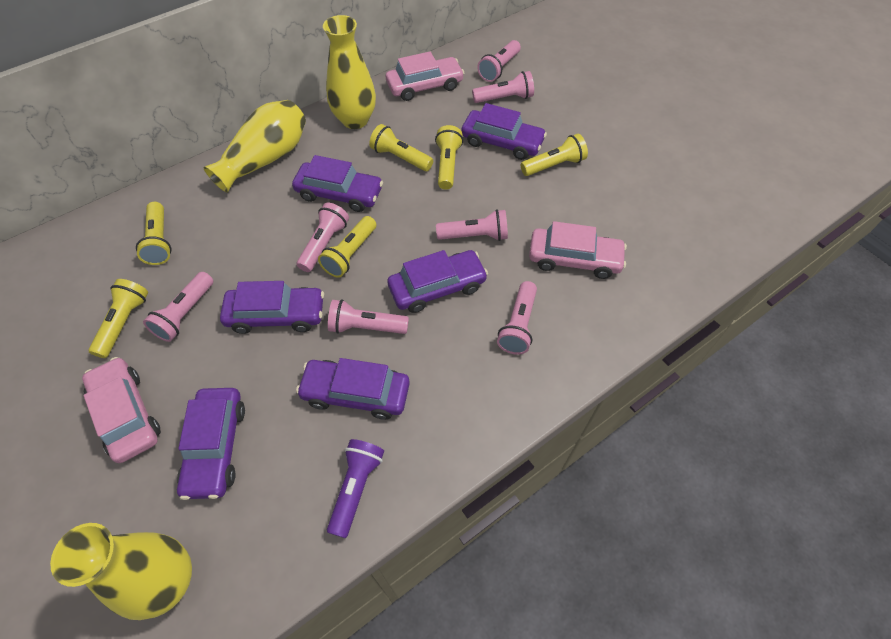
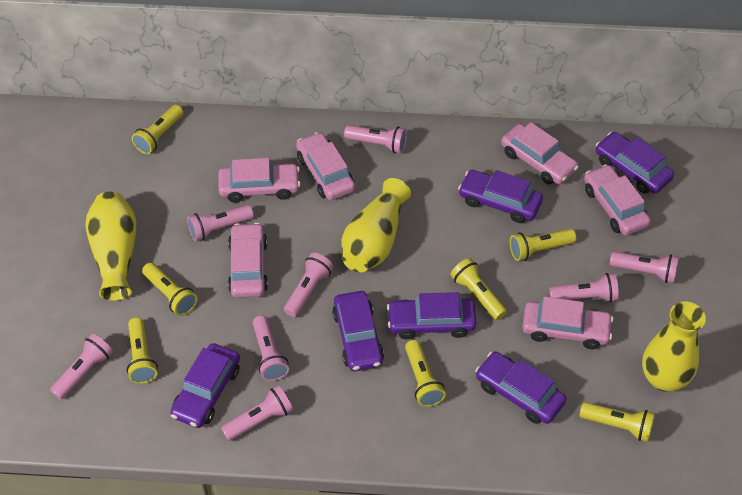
pink car: 3 -> 6
pink flashlight: 7 -> 8
purple flashlight: 1 -> 0
yellow flashlight: 6 -> 7

